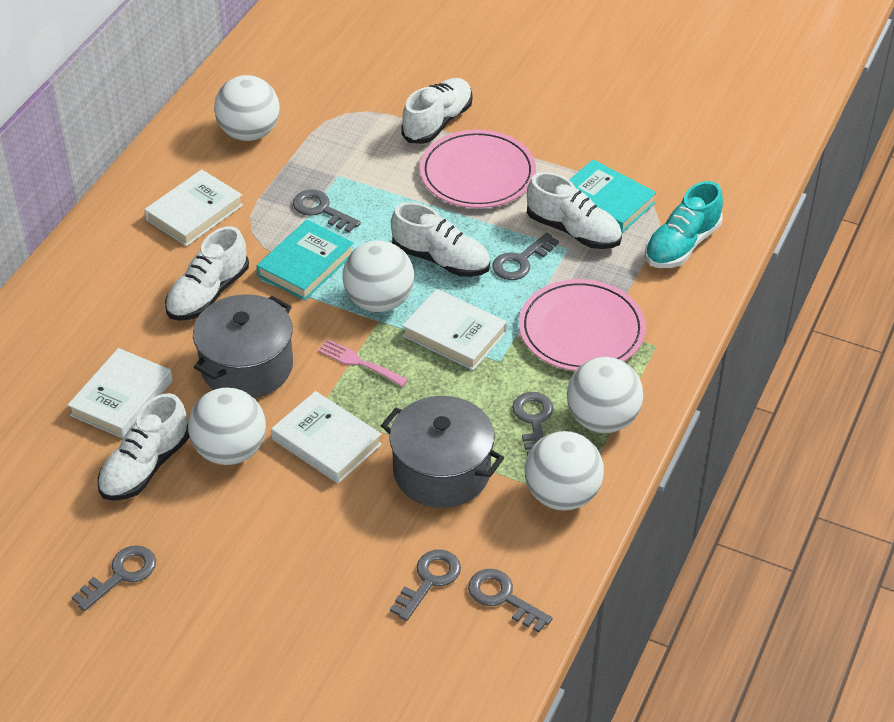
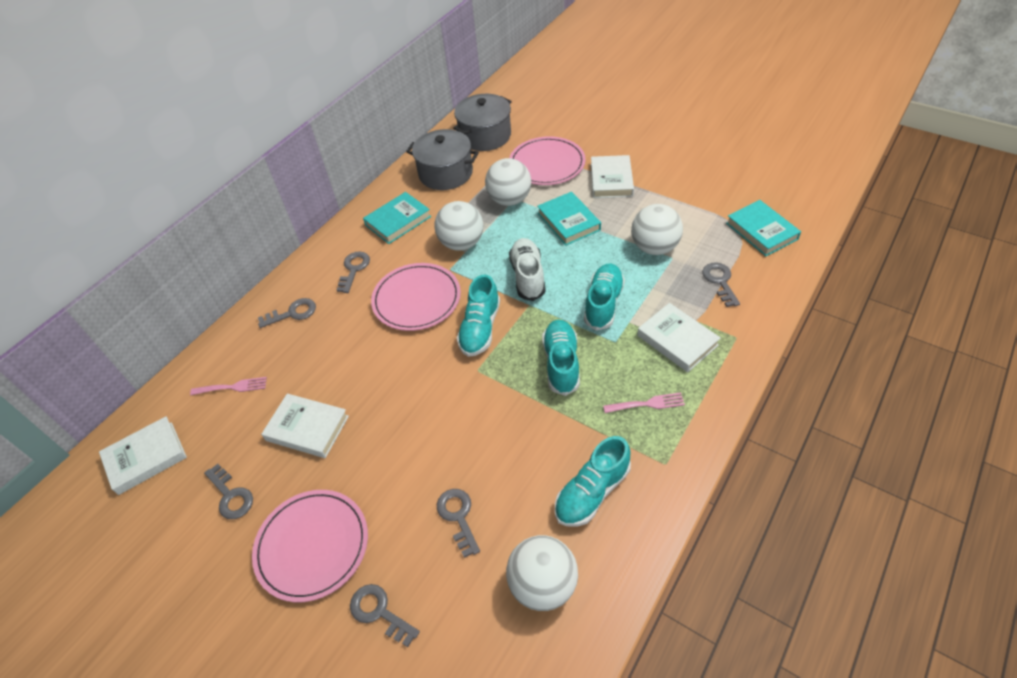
pink fork: 1 -> 2
pink plate: 2 -> 3
turquoise book: 2 -> 3
turquoise shoe: 1 -> 4
white ball: 5 -> 4
white shoe: 5 -> 1

